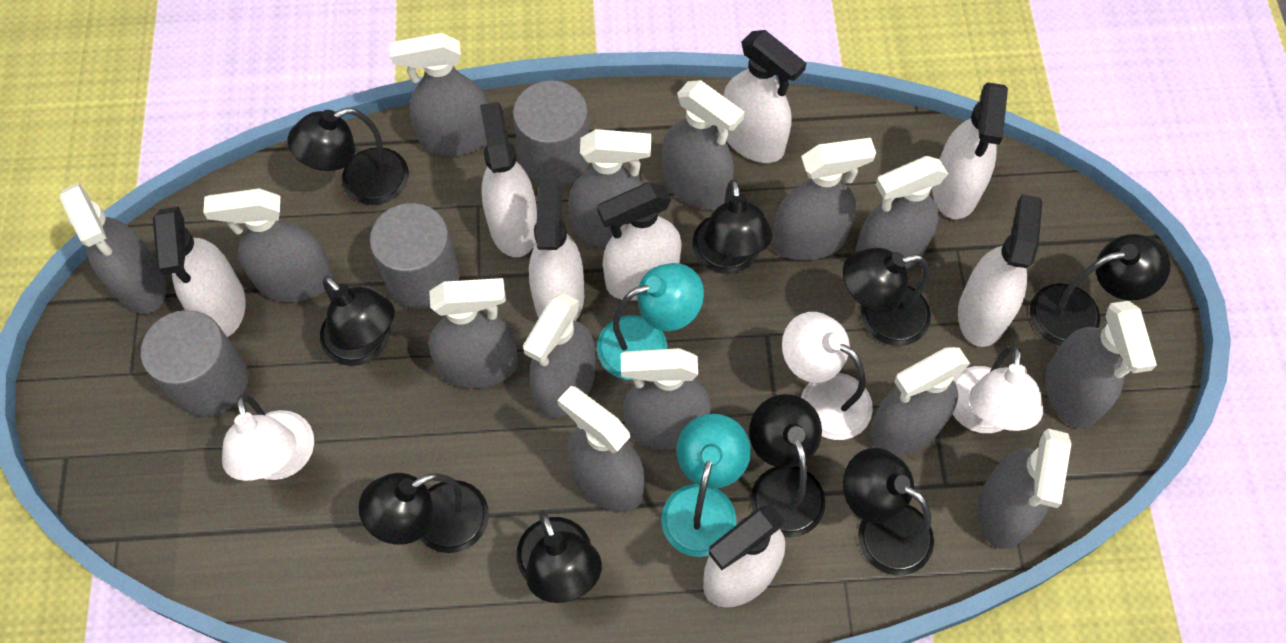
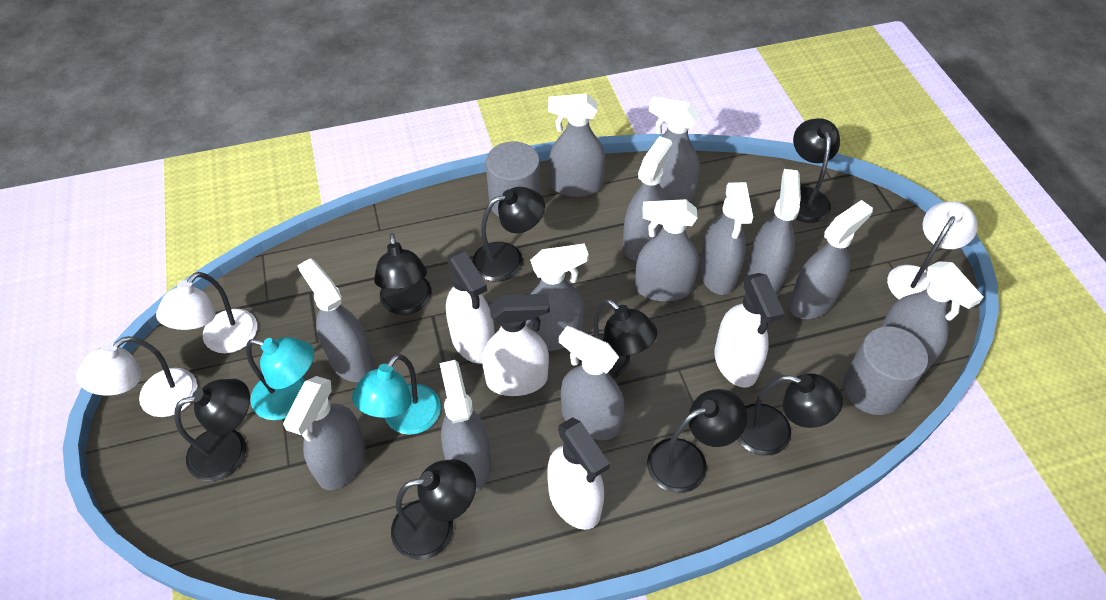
black lamp: 9 -> 8
grey cylinder: 3 -> 2
grey spray bottle: 14 -> 13
white spray bottle: 8 -> 4

